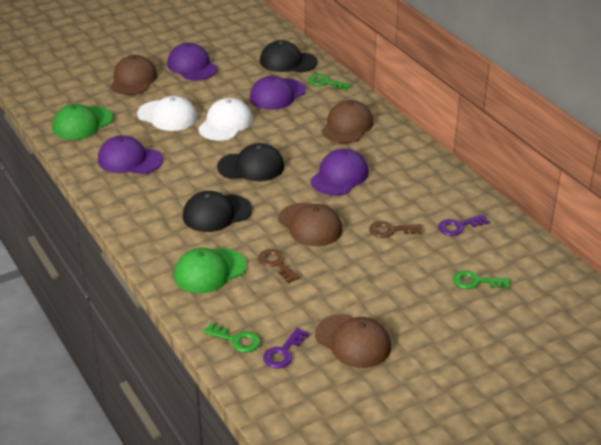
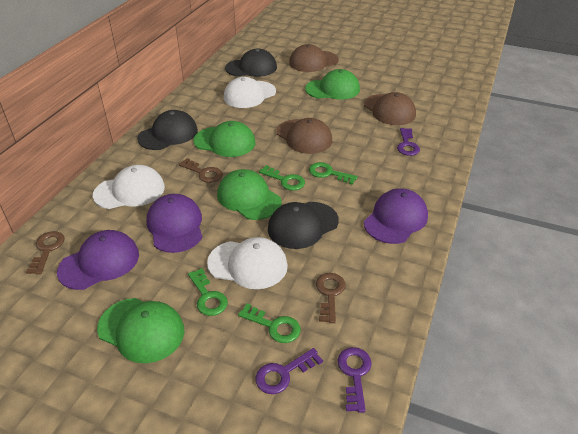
brown cap: 4 -> 3
brown key: 2 -> 3
green cap: 2 -> 4
green key: 3 -> 4
purple cap: 4 -> 3
purple key: 2 -> 3
white cap: 2 -> 3

